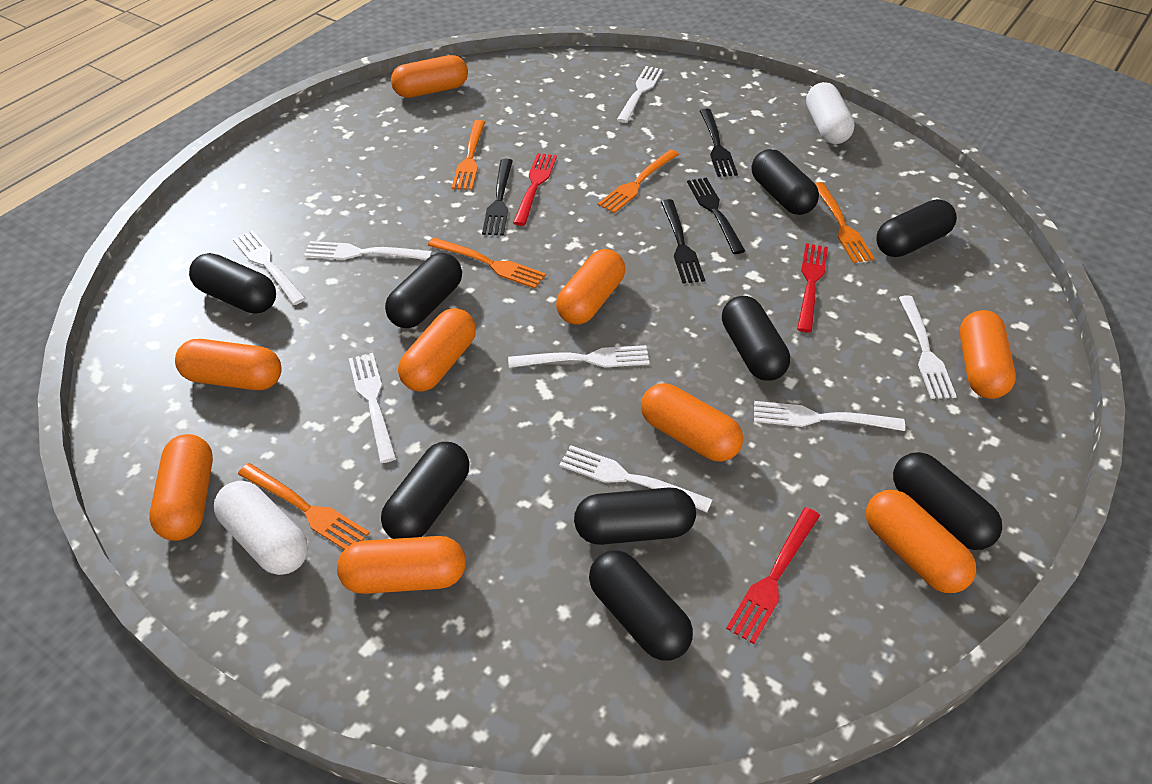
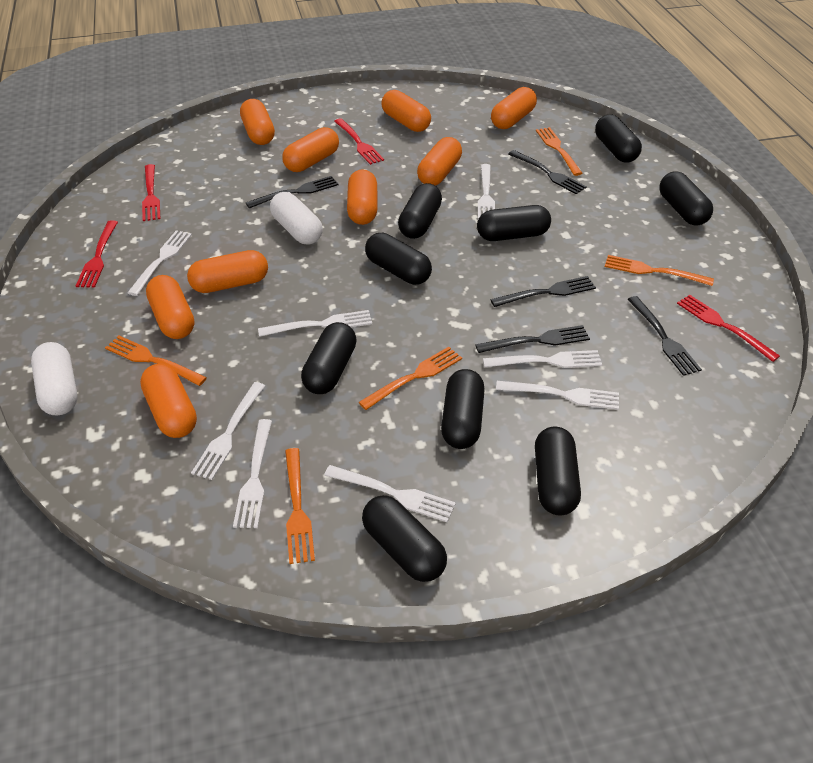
black fork: 4 -> 5
red fork: 3 -> 4

